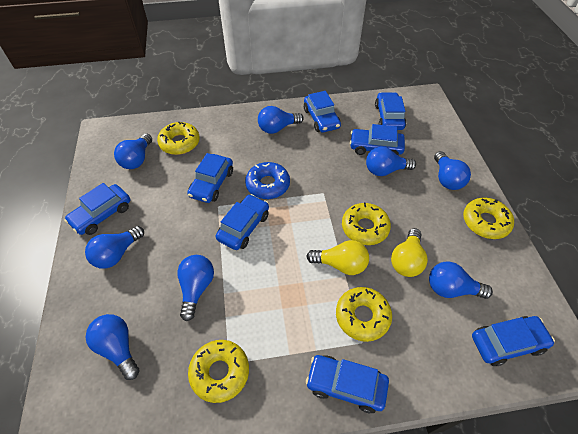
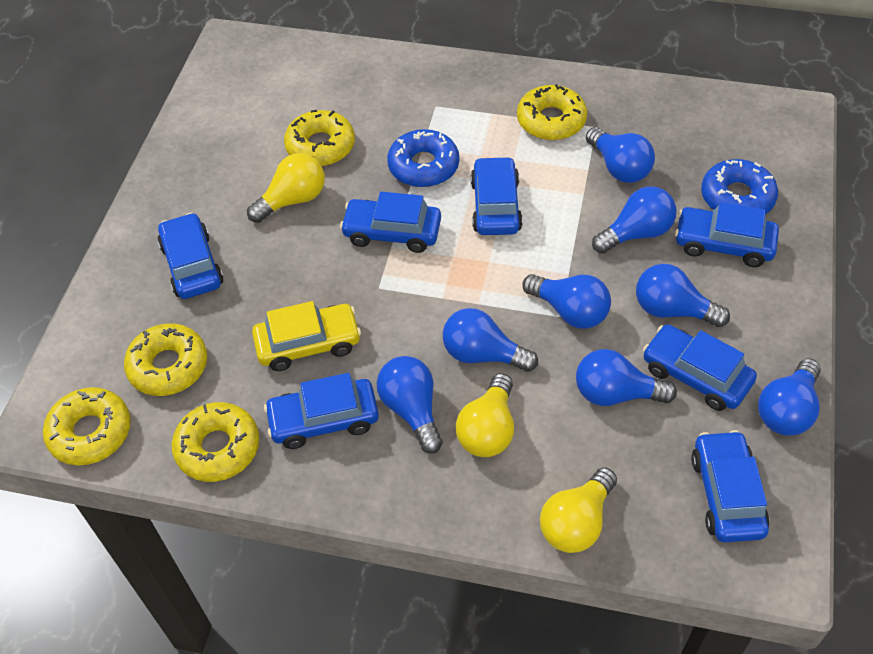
blue car: 8 -> 7
blue donut: 1 -> 2
yellow car: 0 -> 1
yellow light bulb: 2 -> 3

